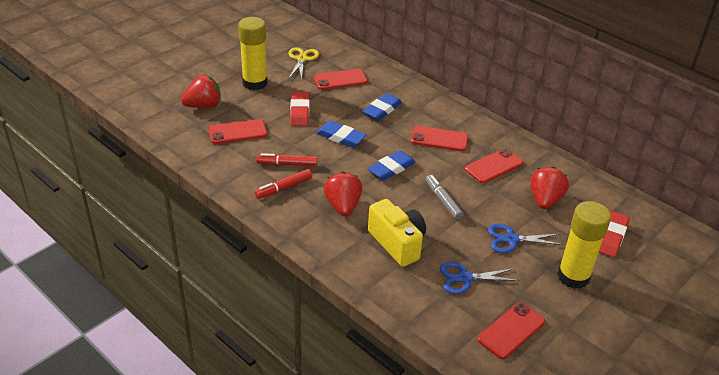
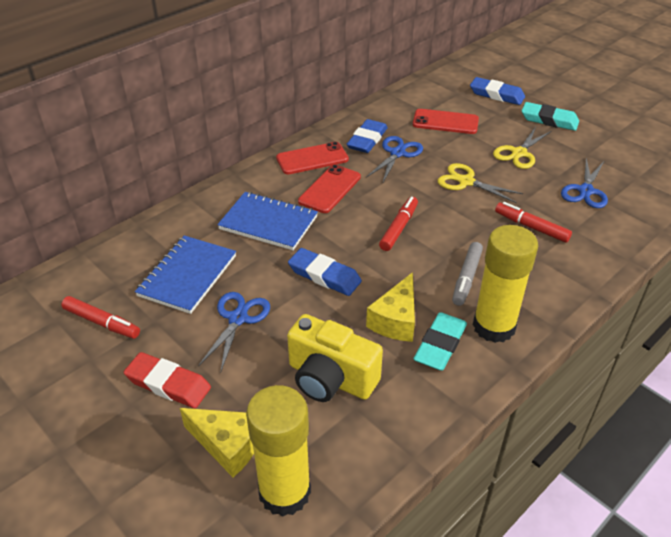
blue notebook: 0 -> 2
blue scissors: 2 -> 3
red eraser: 2 -> 1
red marker: 2 -> 3
red phone: 5 -> 3
red strawberry: 3 -> 0
turquoise eraser: 0 -> 2
yellow cheese: 0 -> 2
yellow scissors: 1 -> 2

